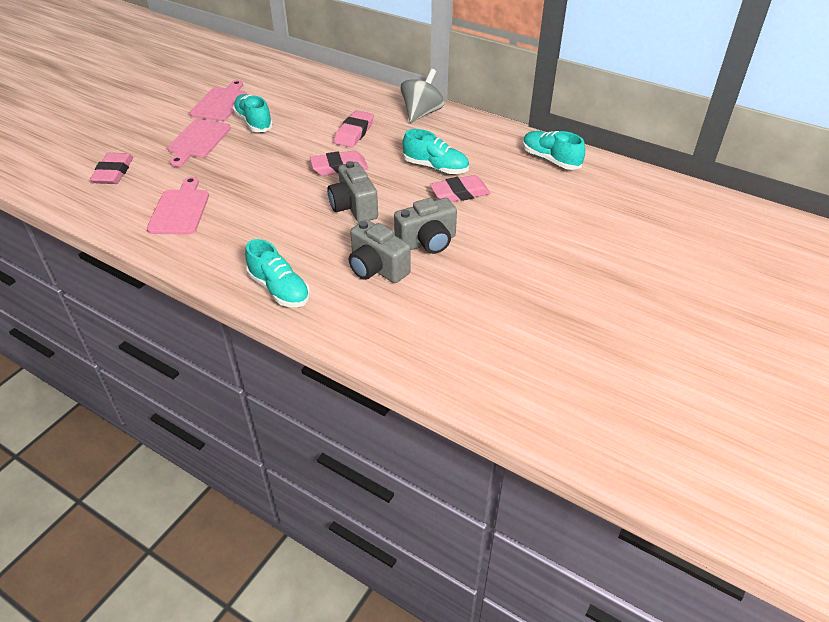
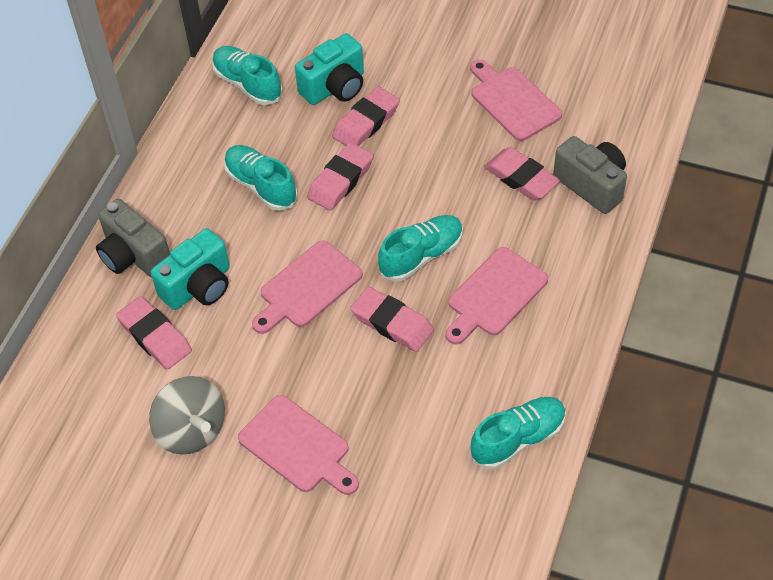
grey camera: 3 -> 2
pink cutting board: 3 -> 4
pink eraser: 4 -> 5
turquoise camera: 0 -> 2

